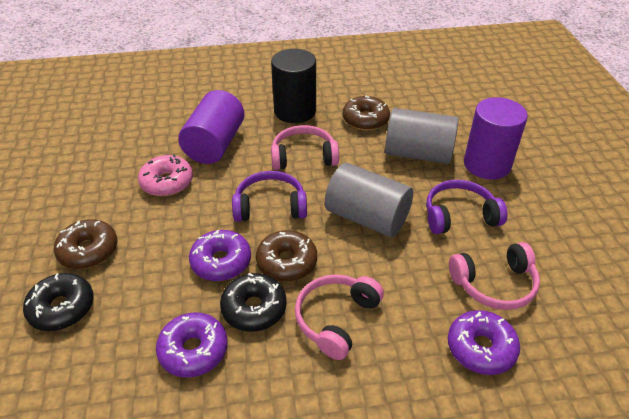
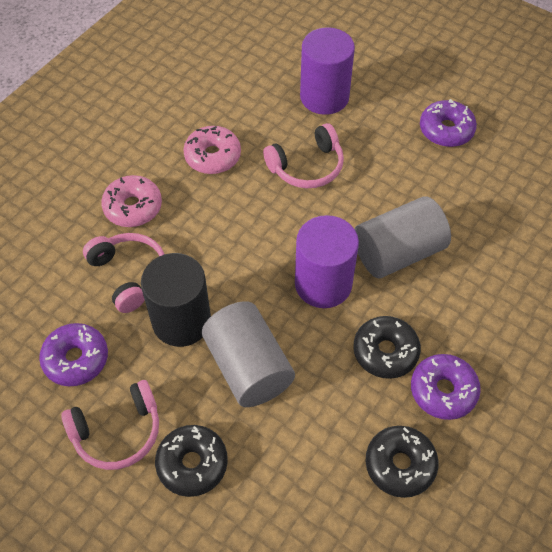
black donut: 2 -> 3
brown donut: 3 -> 0
pink donut: 1 -> 2
purple headphones: 2 -> 0

